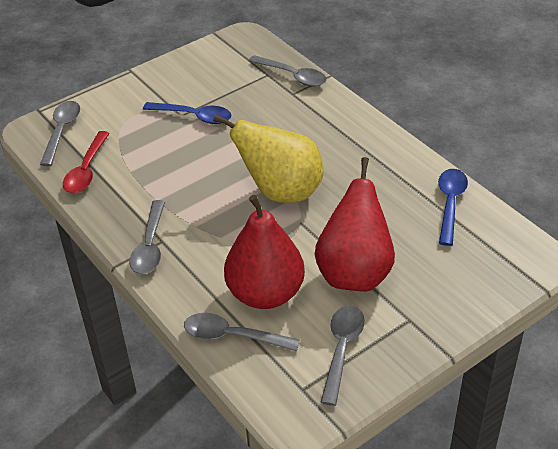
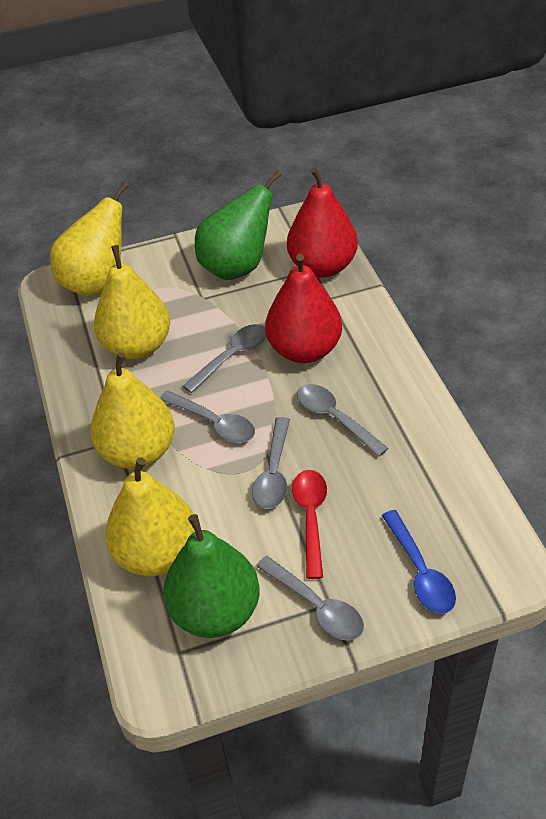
blue spoon: 2 -> 1
green pear: 0 -> 2
yellow pear: 1 -> 4

